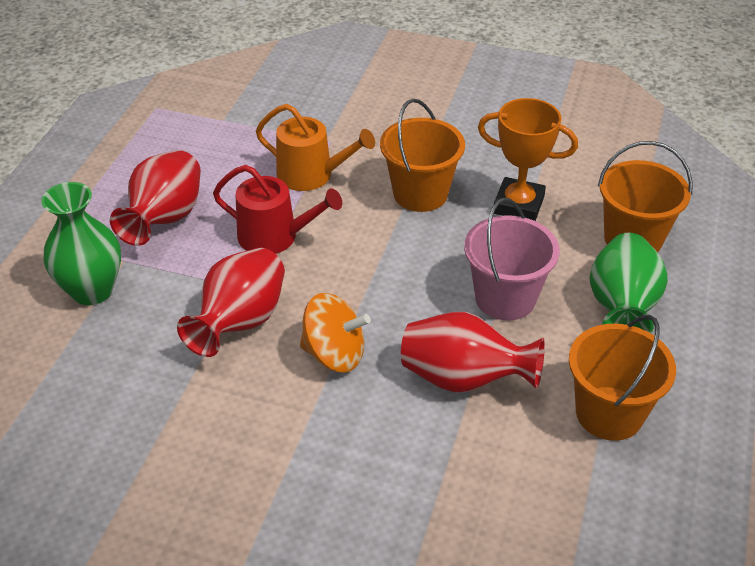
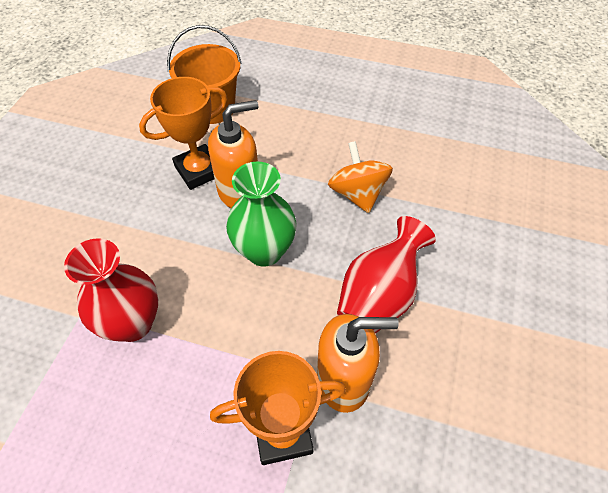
green vase: 2 -> 1
orange bucket: 3 -> 1
orange soap dispenser: 0 -> 2
orange trophy: 1 -> 2
orange watering can: 1 -> 0
pink bucket: 1 -> 0
red vase: 3 -> 2
red watering can: 1 -> 0

